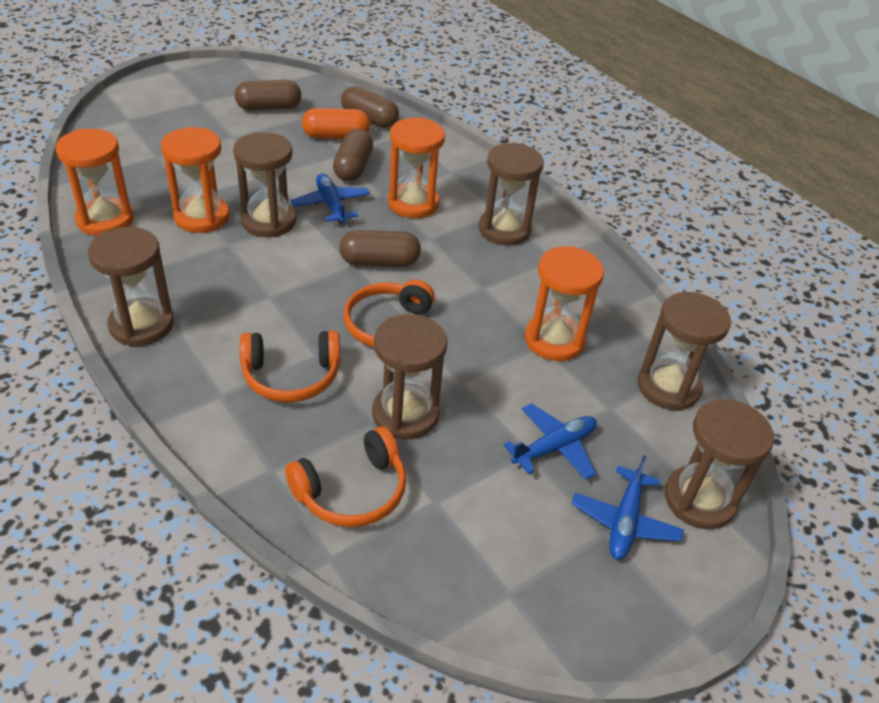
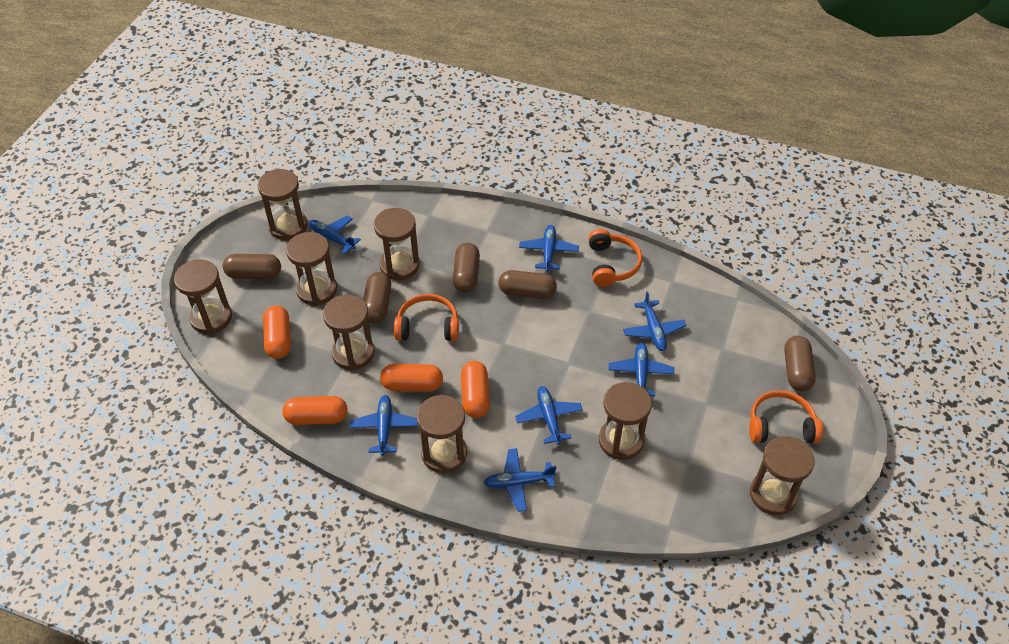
blue plane: 3 -> 7
brown capsule: 4 -> 5
brown hourglass: 6 -> 8
orange capsule: 1 -> 4
orange hourglass: 4 -> 0

